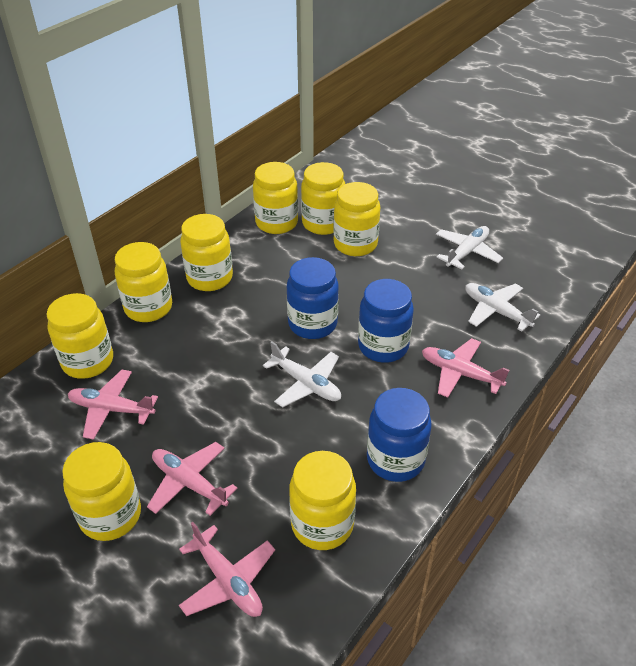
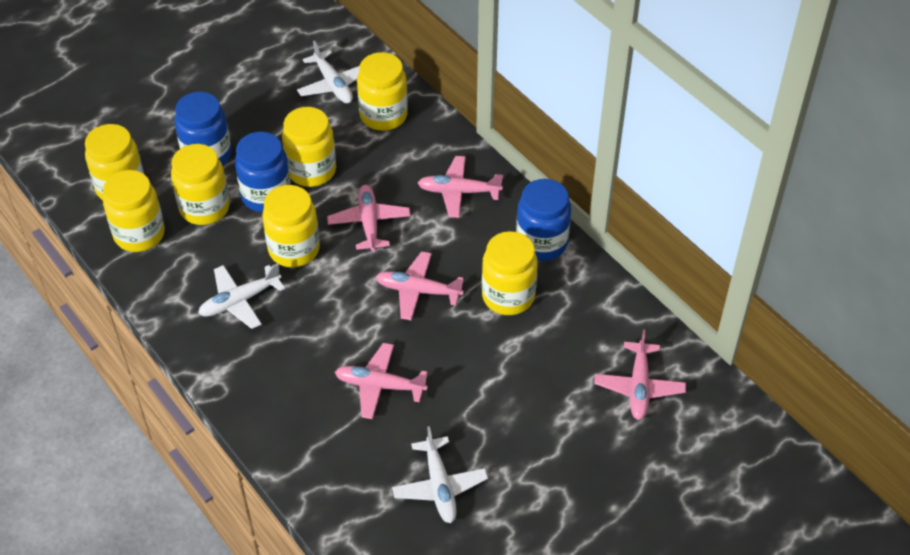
pink plane: 4 -> 5
yellow jar: 8 -> 7

